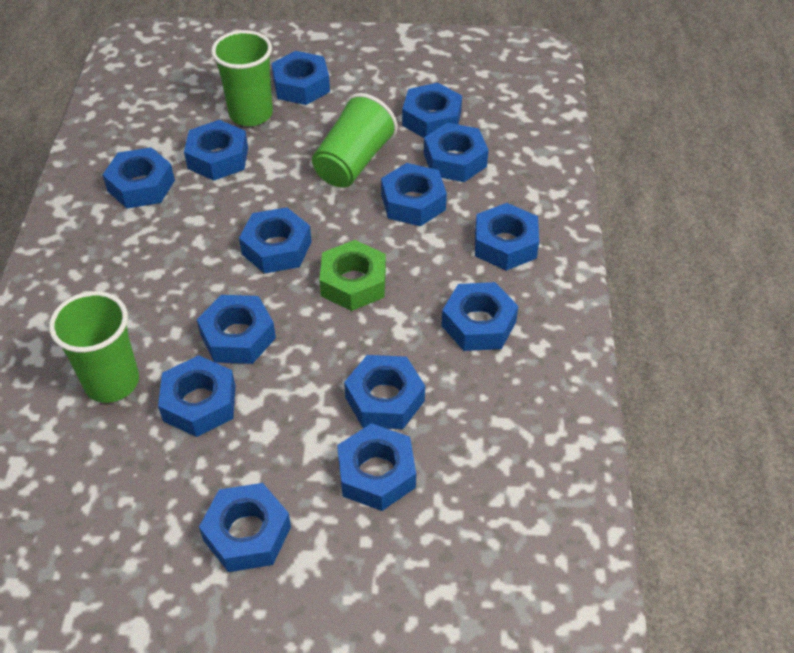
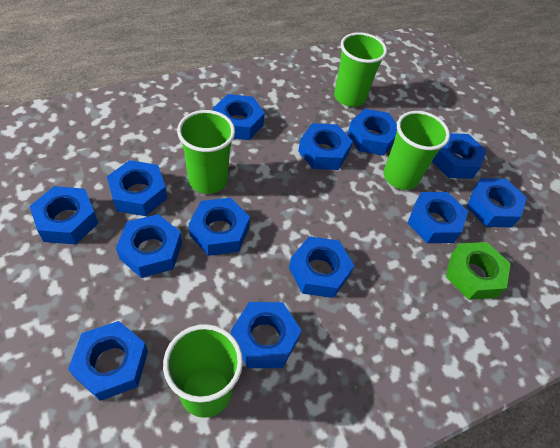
blue nut: 14 -> 13
green cup: 3 -> 4

